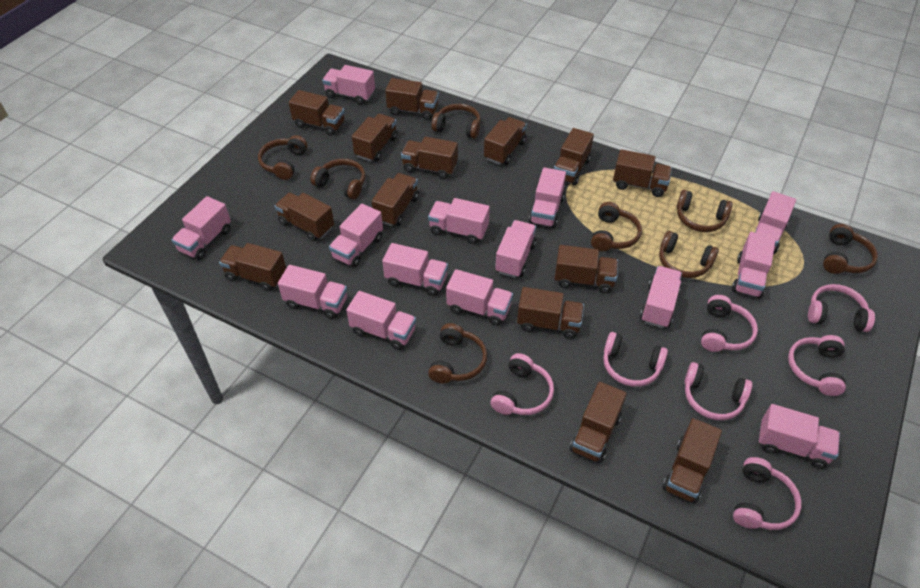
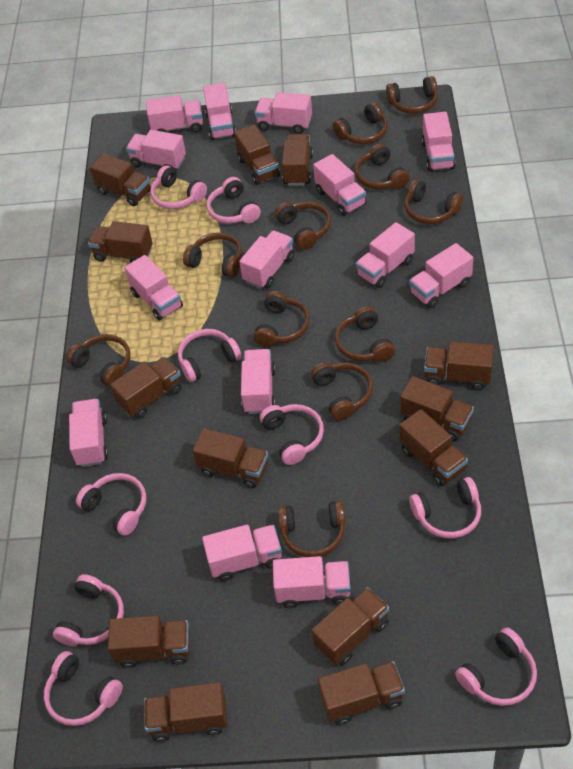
brown headphones: 8 -> 11
brown truck: 14 -> 13
pink headphones: 7 -> 9

